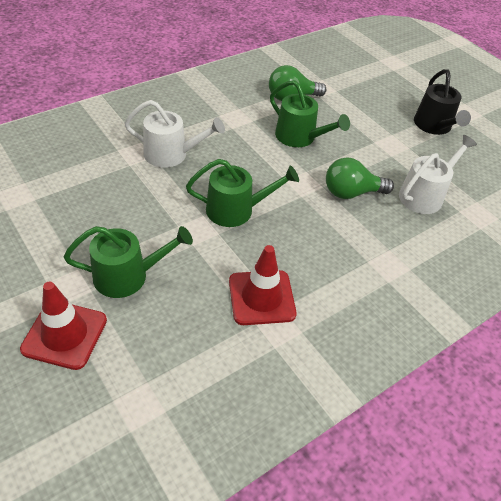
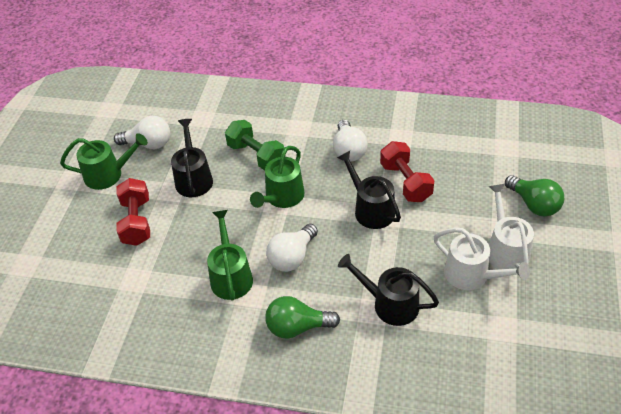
black watering can: 1 -> 3
green dumbbell: 0 -> 1
red dumbbell: 0 -> 2
red traffic cone: 2 -> 0
white light bulb: 0 -> 3

